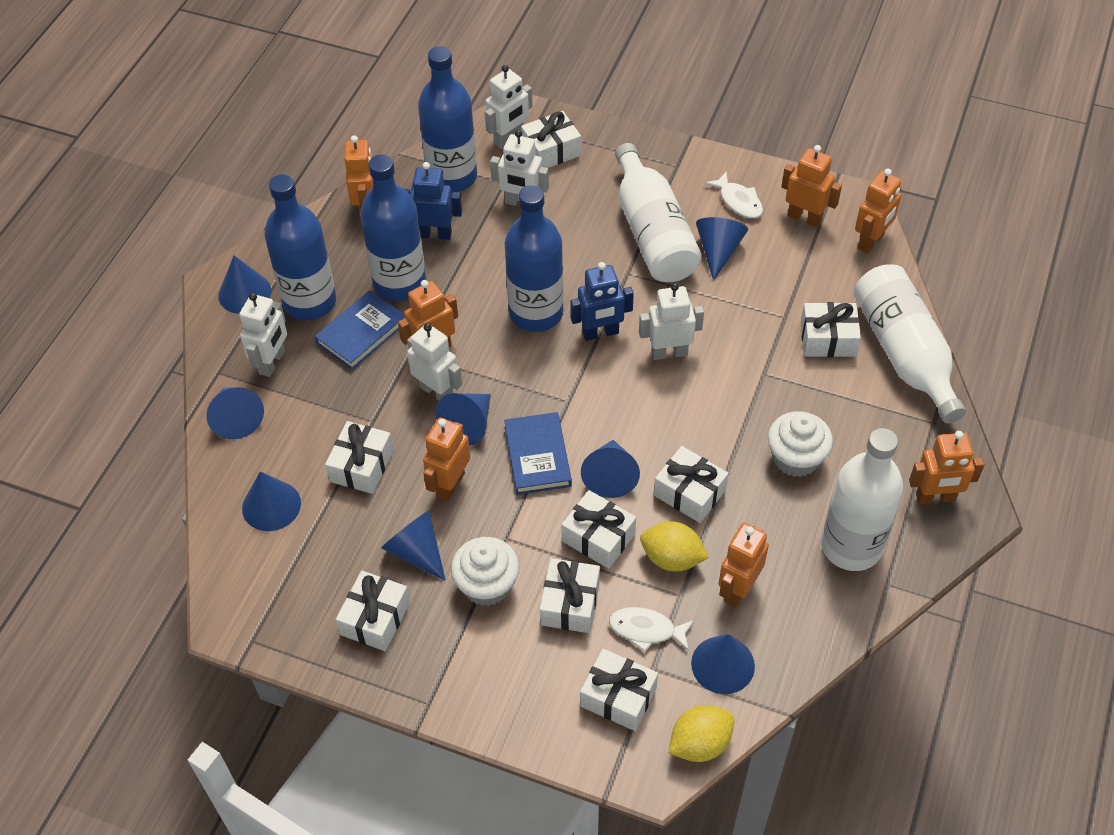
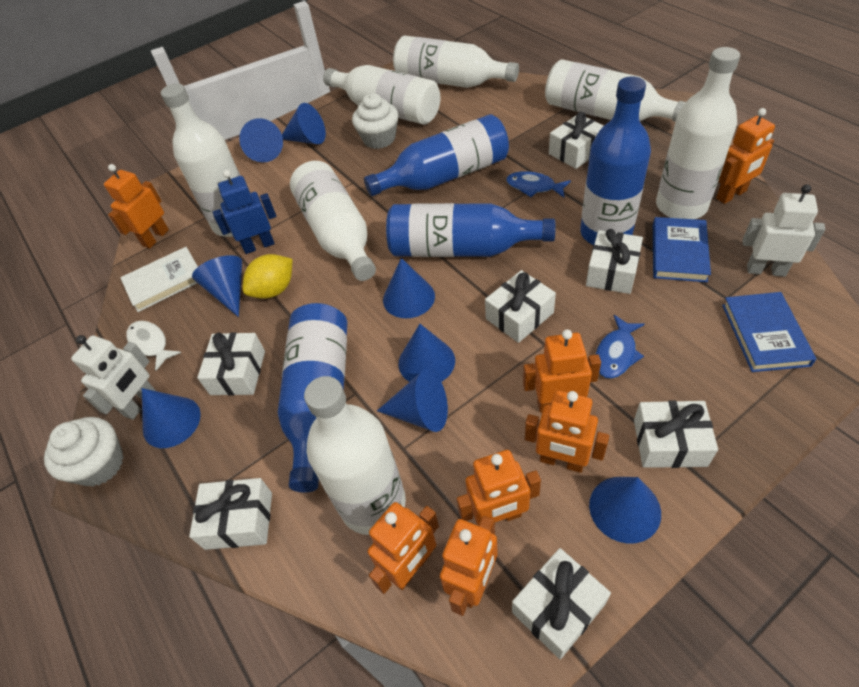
blue fish: 0 -> 2
blue robot: 2 -> 1
white book: 0 -> 1
white bottle: 3 -> 7
white fish: 2 -> 1
white gift: 8 -> 7
white robot: 5 -> 2
yellow lemon: 2 -> 1

